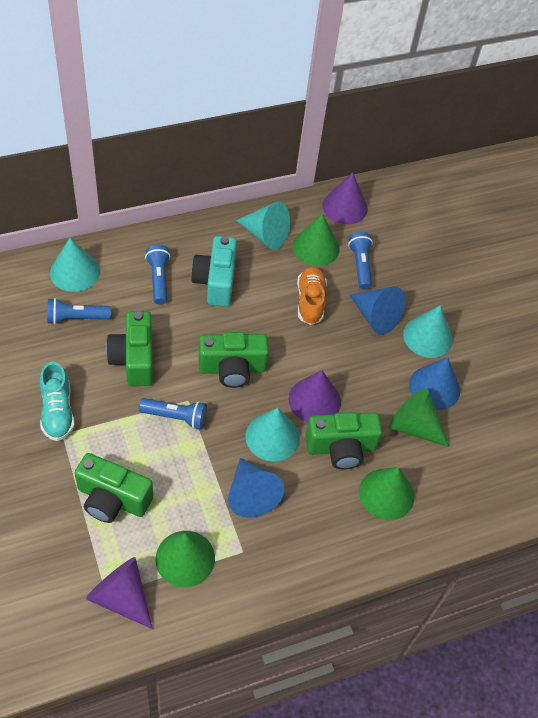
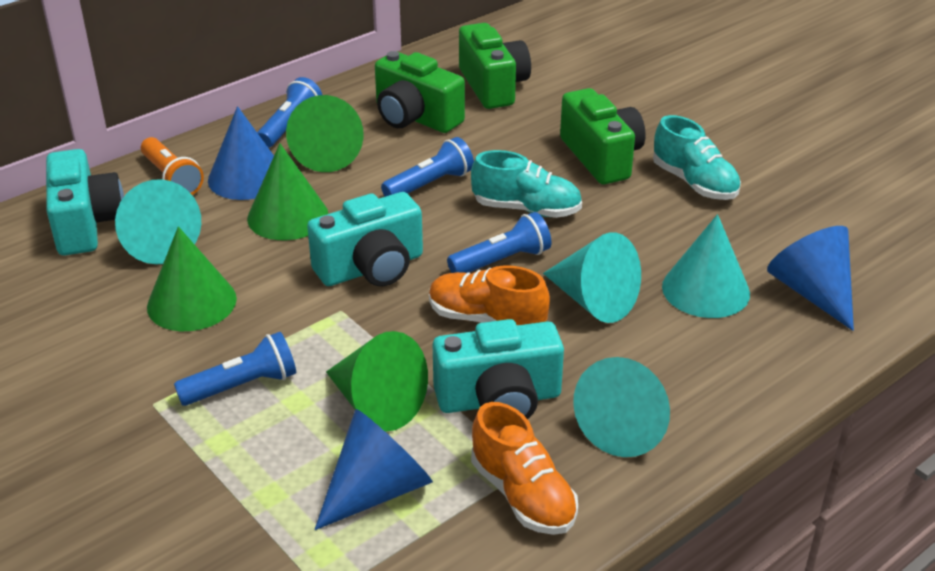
green camera: 4 -> 3
orange flashlight: 0 -> 1
orange shoe: 1 -> 2
purple cone: 3 -> 0
turquoise camera: 1 -> 3
turquoise shoe: 1 -> 2

